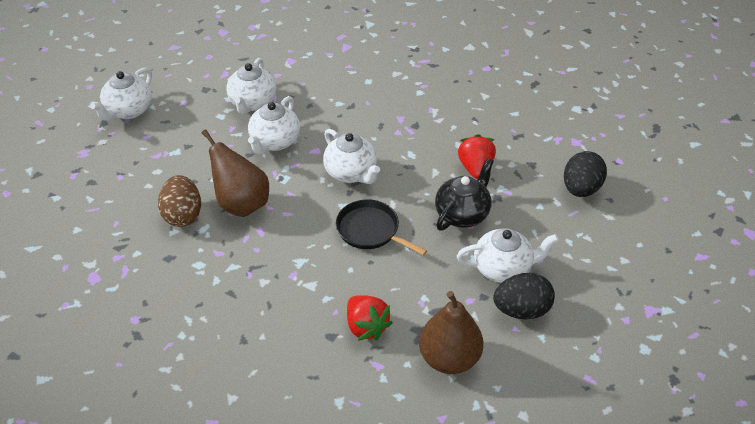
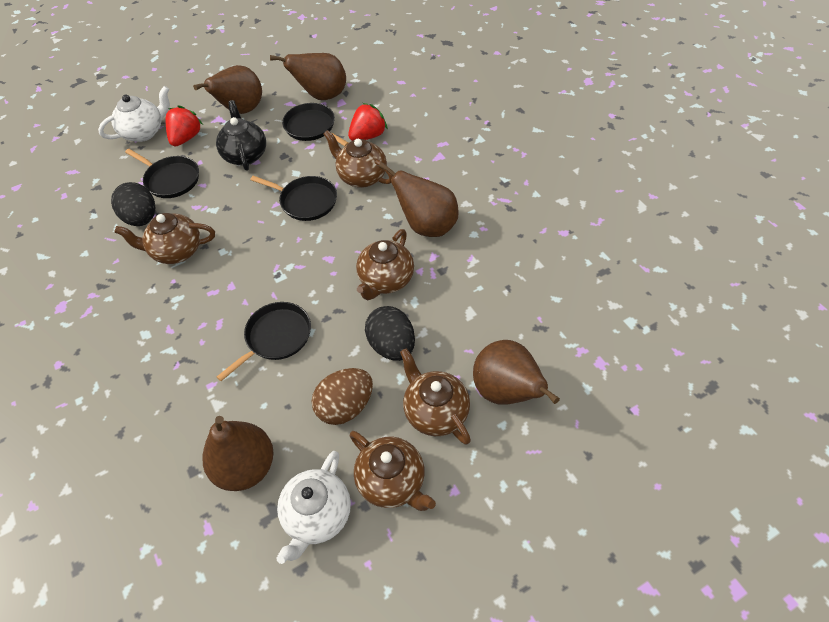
black pan: 1 -> 4
brown pear: 2 -> 5
brown teapot: 0 -> 5
white teapot: 5 -> 2

